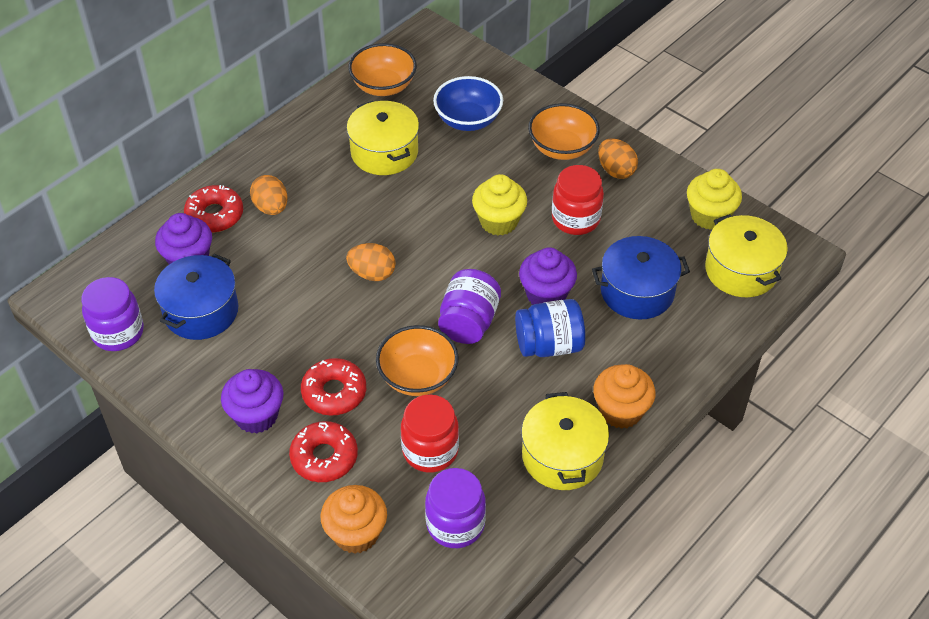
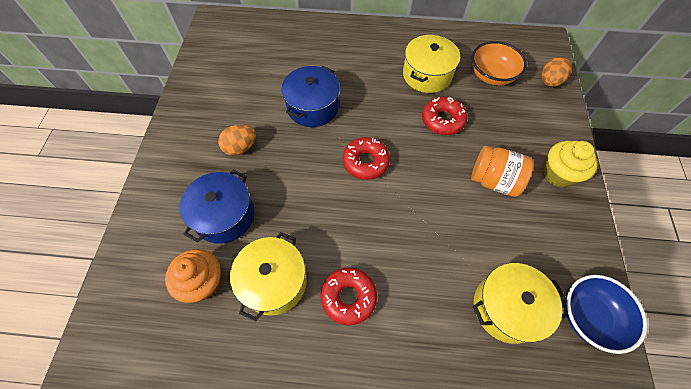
blue jar: 1 -> 0
orange bowl: 3 -> 1
orange cupcake: 2 -> 1
orange egg: 3 -> 2
orange jar: 0 -> 1
purple cupcake: 3 -> 0
purple jar: 3 -> 0
red jar: 2 -> 0
yellow cupcake: 2 -> 1

